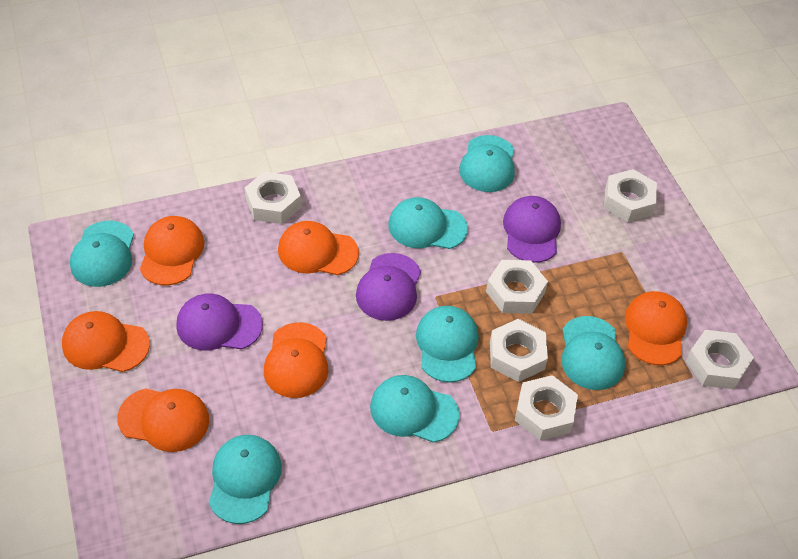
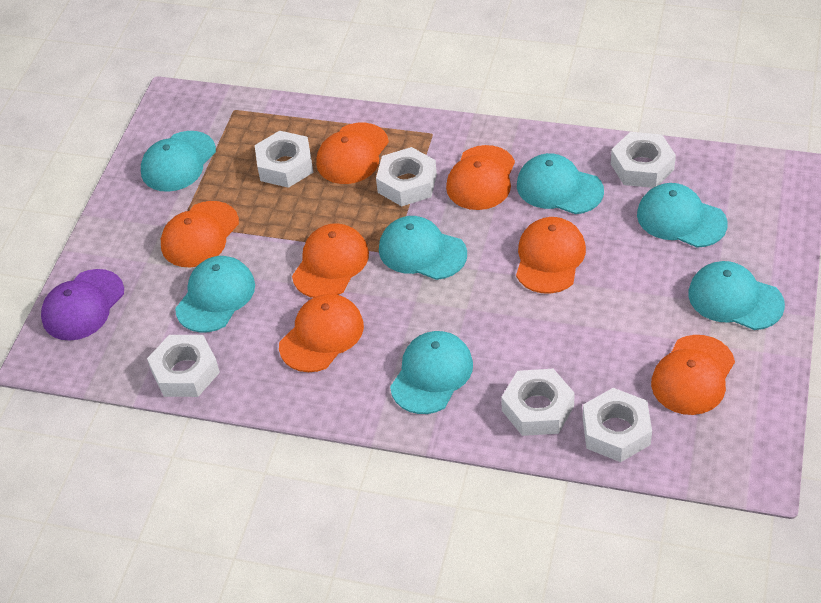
orange cap: 6 -> 7
purple cap: 3 -> 1

